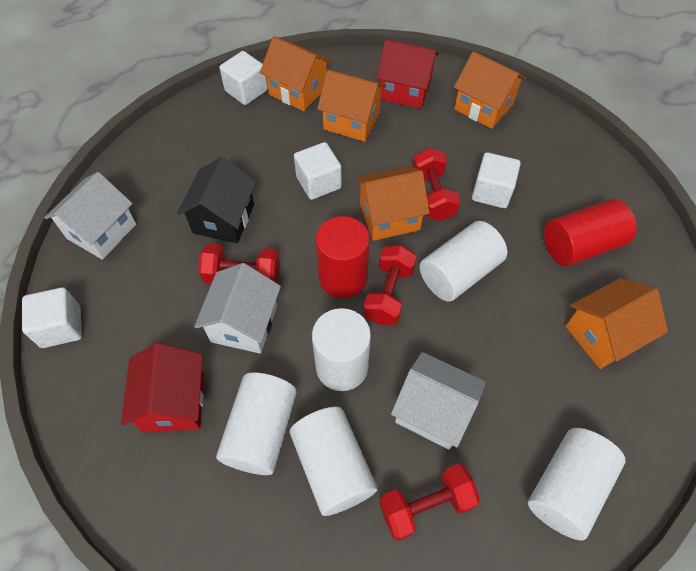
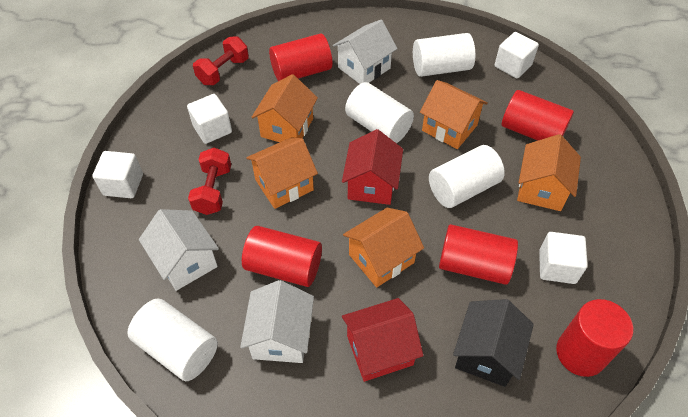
red cylinder: 2 -> 5
red dumbbell: 4 -> 2
white cylinder: 5 -> 4

